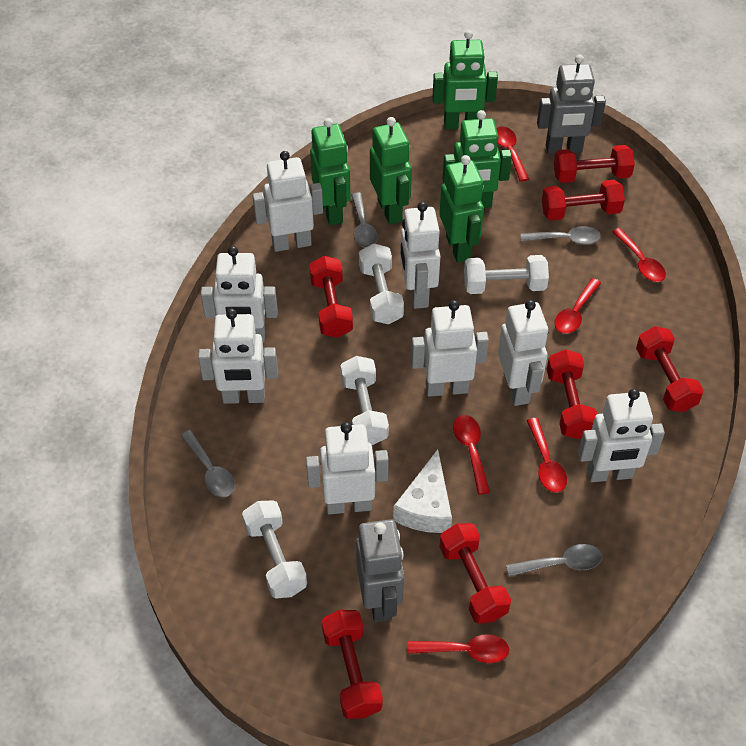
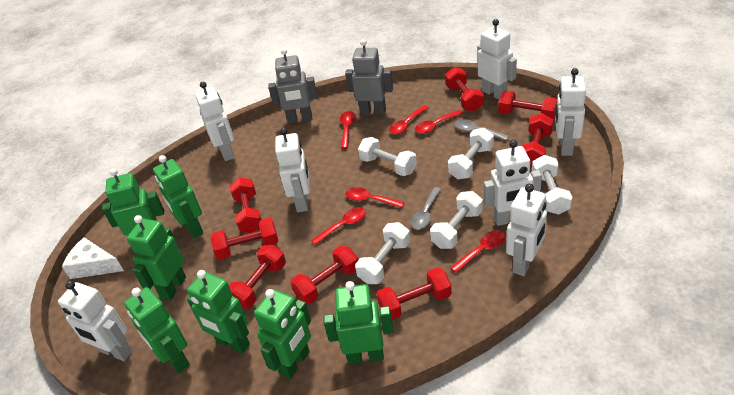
green robot: 5 -> 7
grey spoon: 4 -> 2
red dumbbell: 7 -> 8
white dumbbell: 4 -> 5
white robot: 8 -> 7

